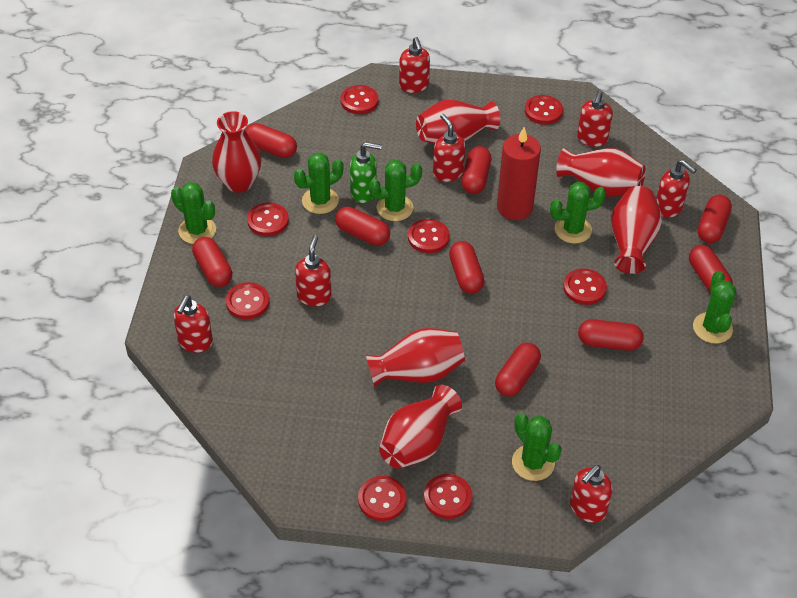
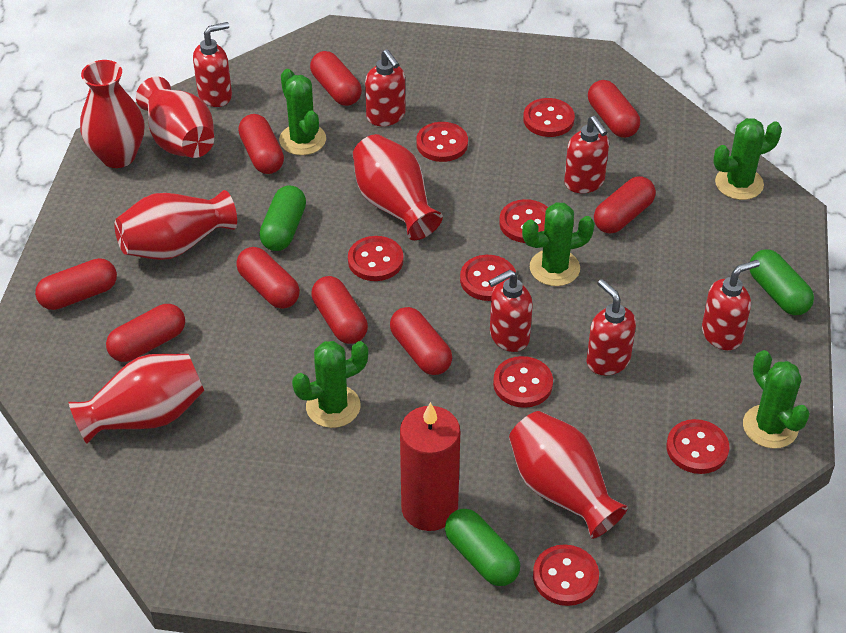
green cactus: 6 -> 5
green capsule: 0 -> 3
green soap dispenser: 1 -> 0
red soap dispenser: 7 -> 6

